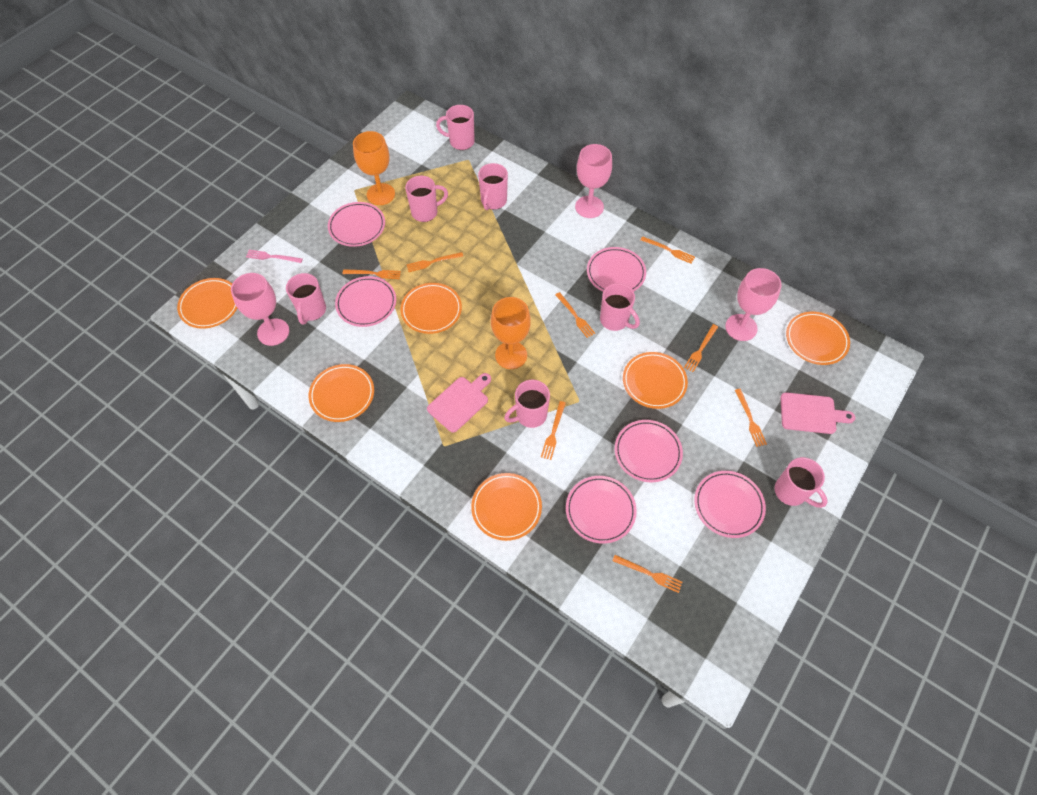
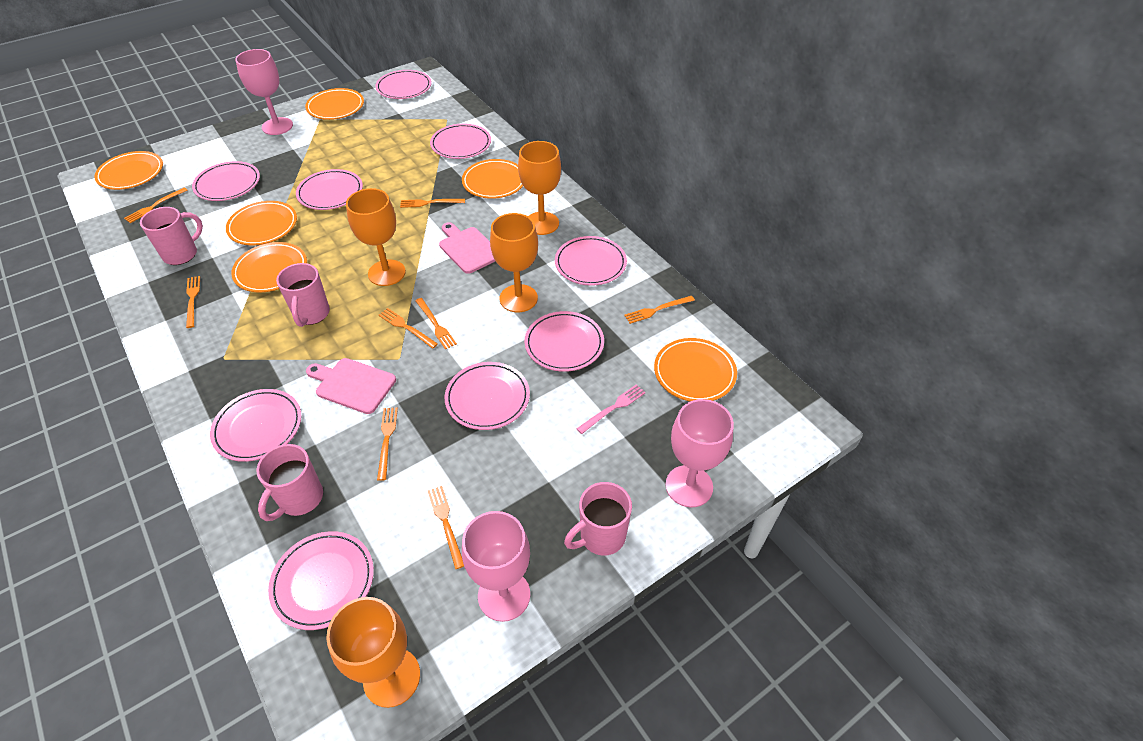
orange goblet: 2 -> 4
pink mug: 7 -> 4
pink plate: 6 -> 9

